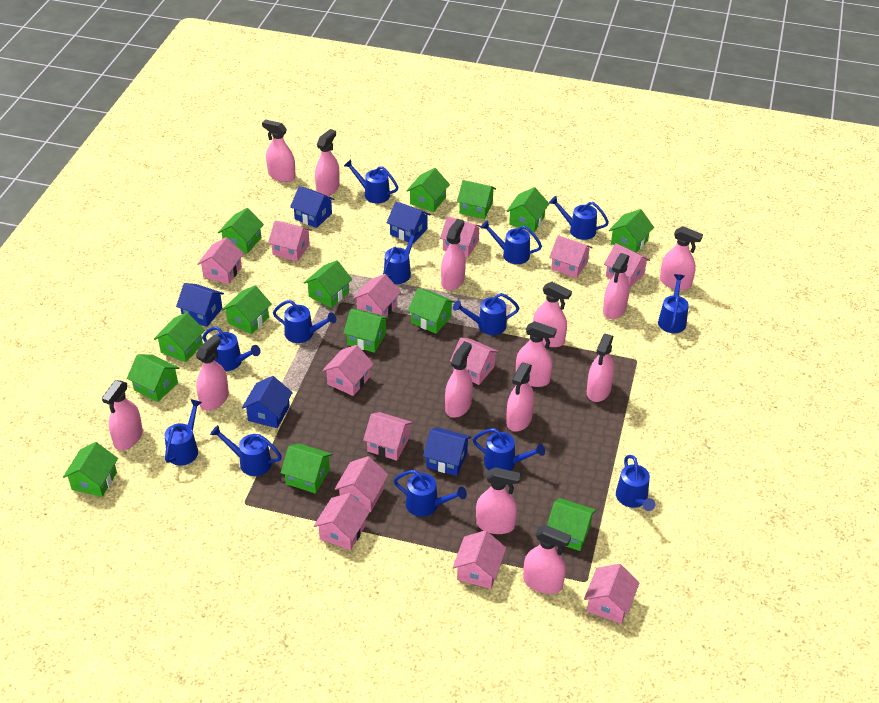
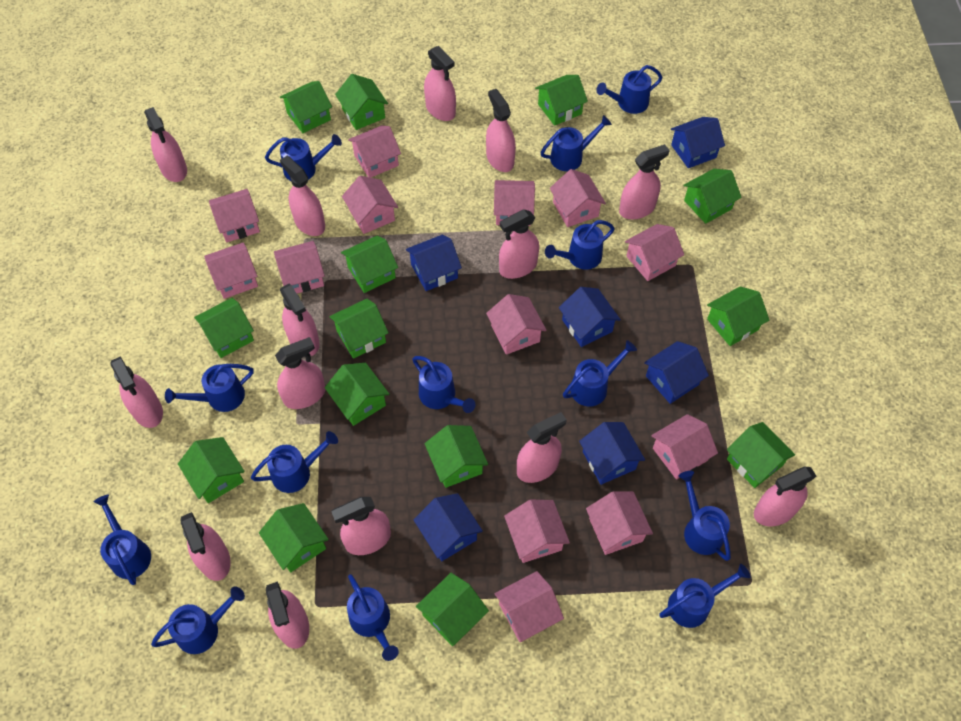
blue house: 5 -> 6

